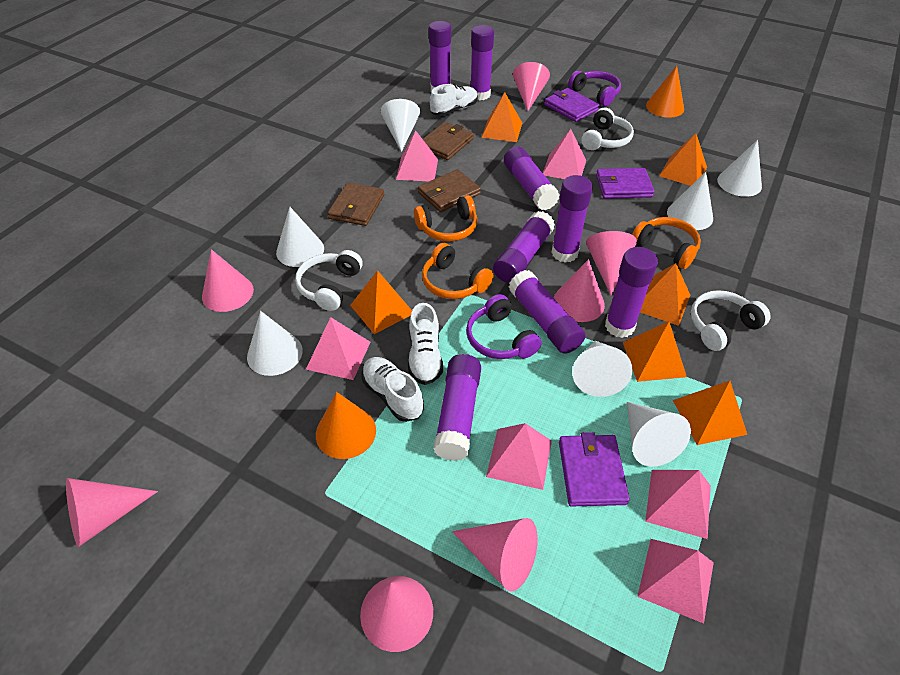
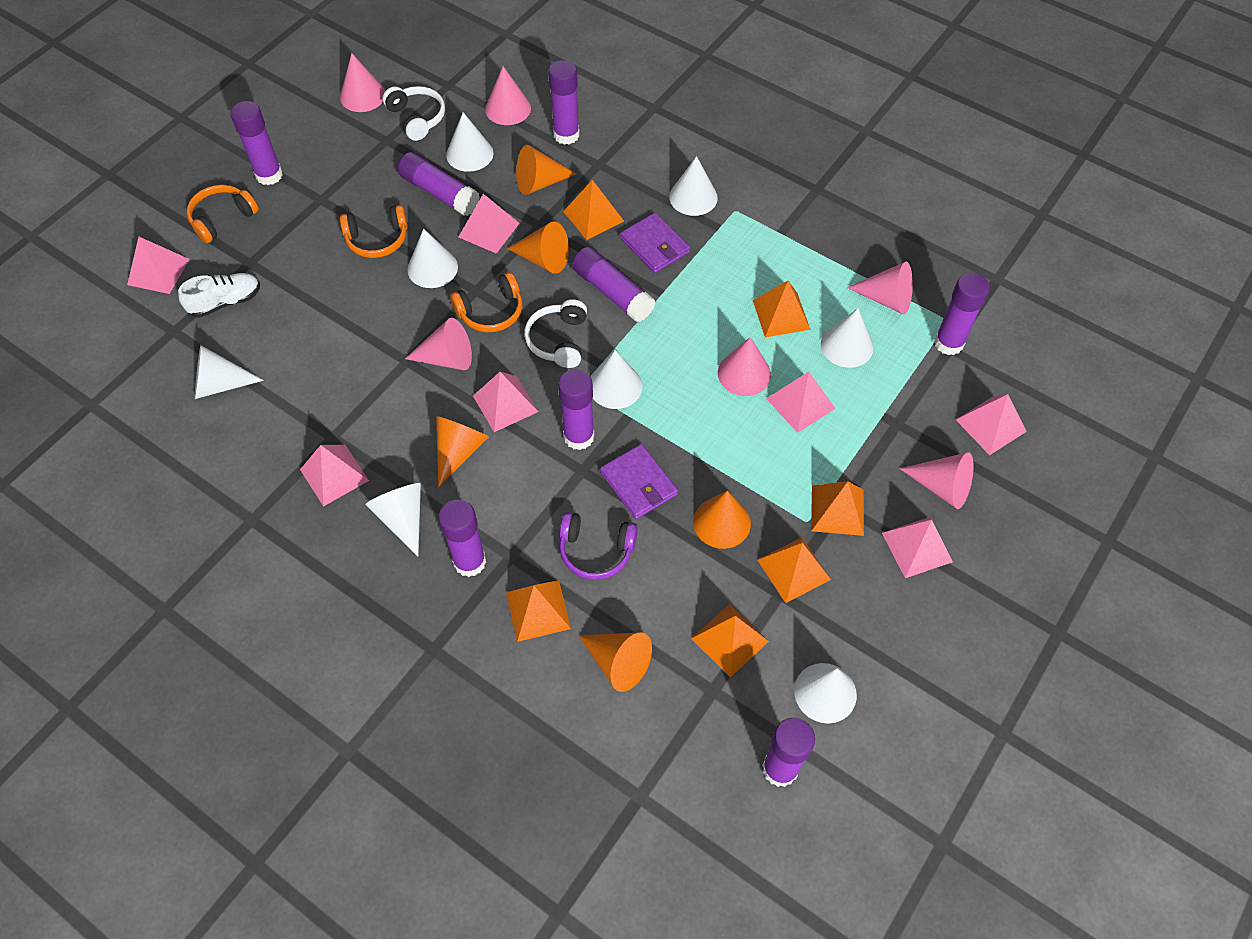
brown wallet: 3 -> 0
orange cone: 2 -> 5
pink cone: 7 -> 6
pink pyramid: 6 -> 7
purple headphones: 2 -> 1
purple wallet: 3 -> 2
white cone: 7 -> 8
white headphones: 3 -> 2
white shoe: 3 -> 1

